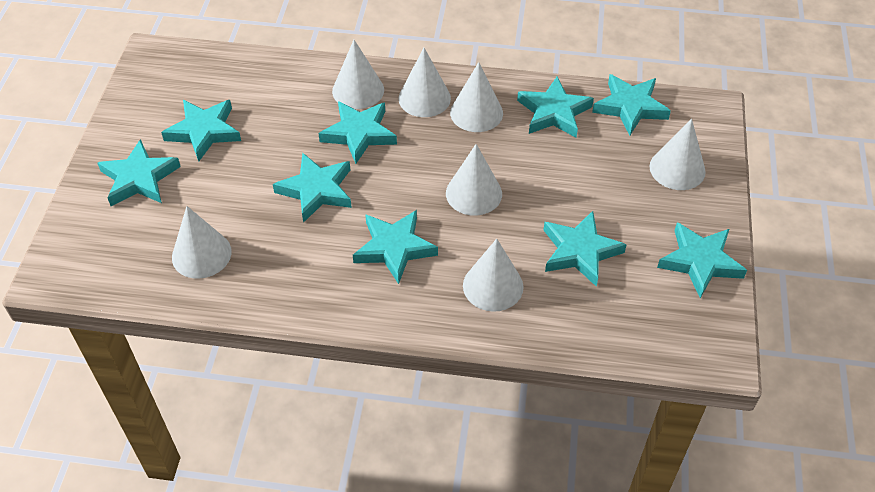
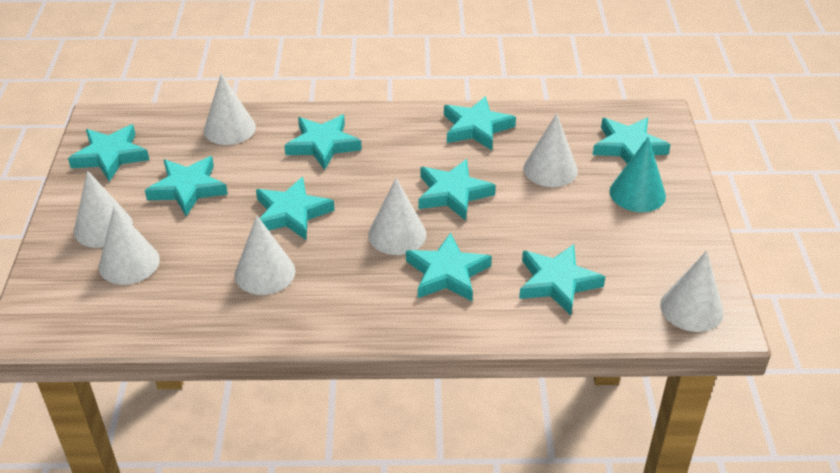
turquoise cone: 0 -> 1

